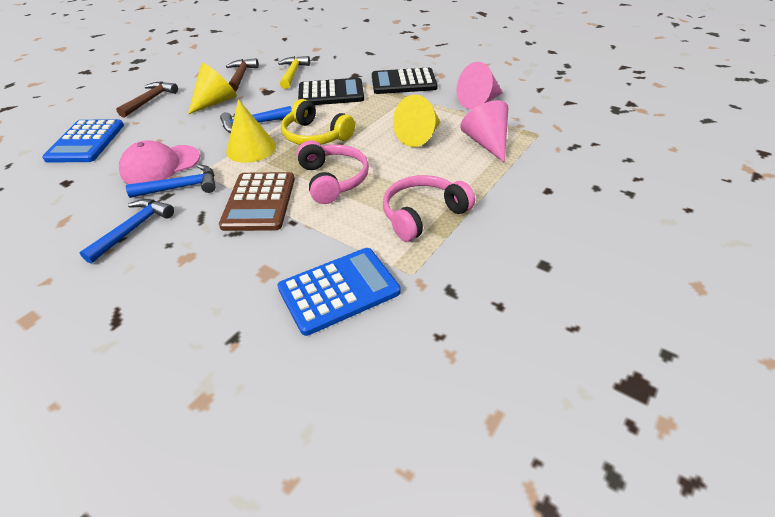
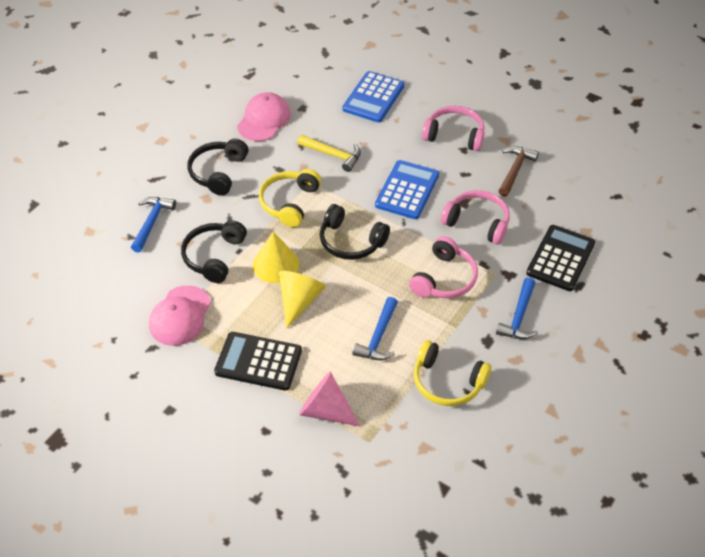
black headphones: 0 -> 3
brown calculator: 1 -> 0
brown hammer: 2 -> 1
pink cap: 1 -> 2
pink cone: 2 -> 1
pink headphones: 2 -> 3
yellow cone: 3 -> 2
yellow headphones: 1 -> 2

